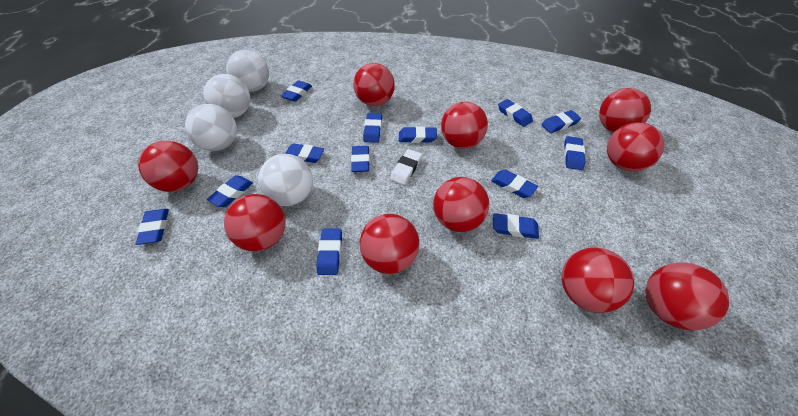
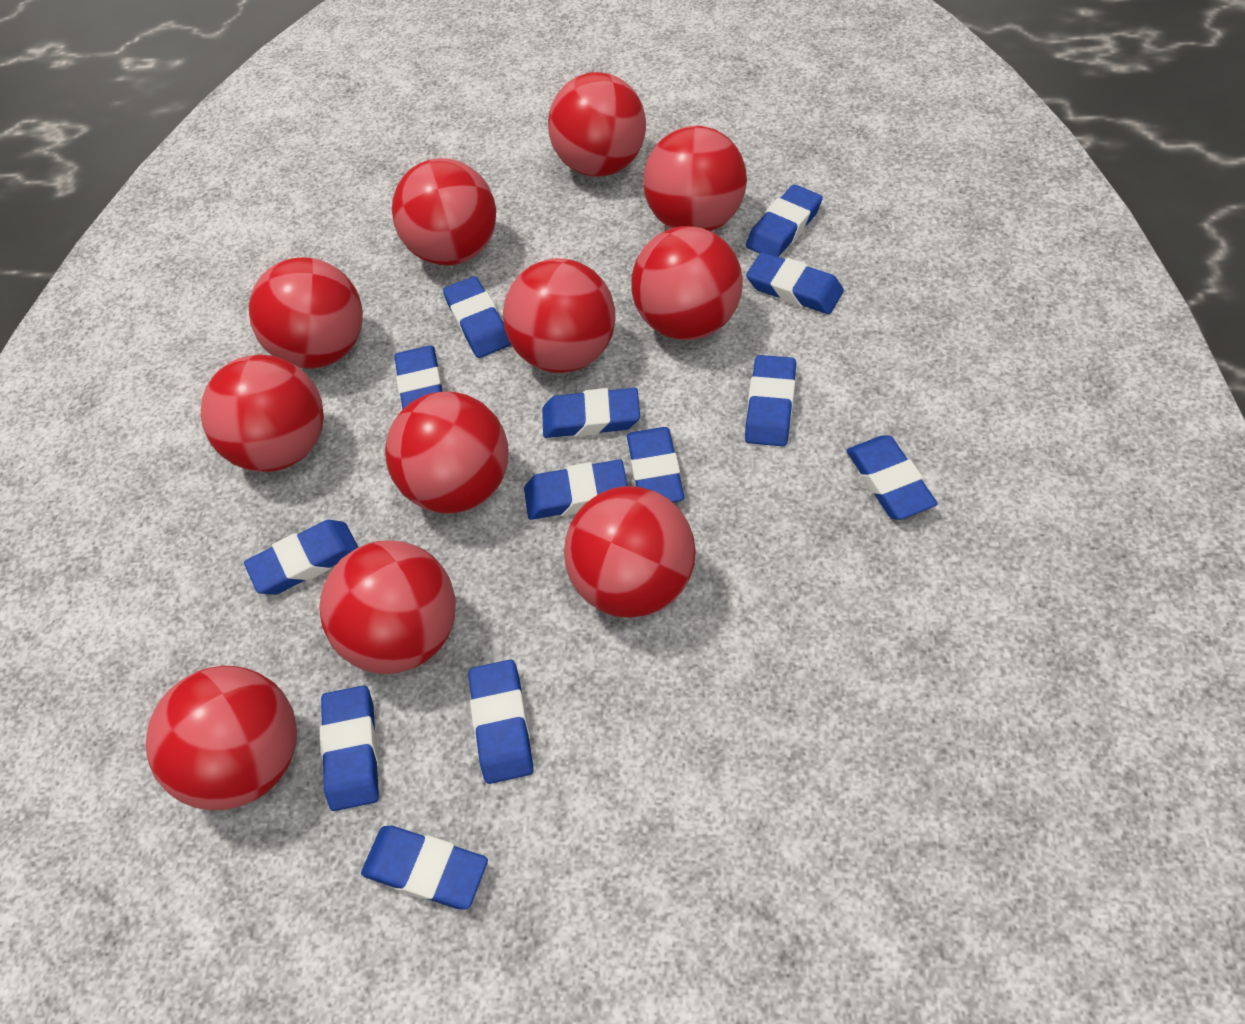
red ball: 10 -> 11
white ball: 4 -> 0
white eraser: 1 -> 0

